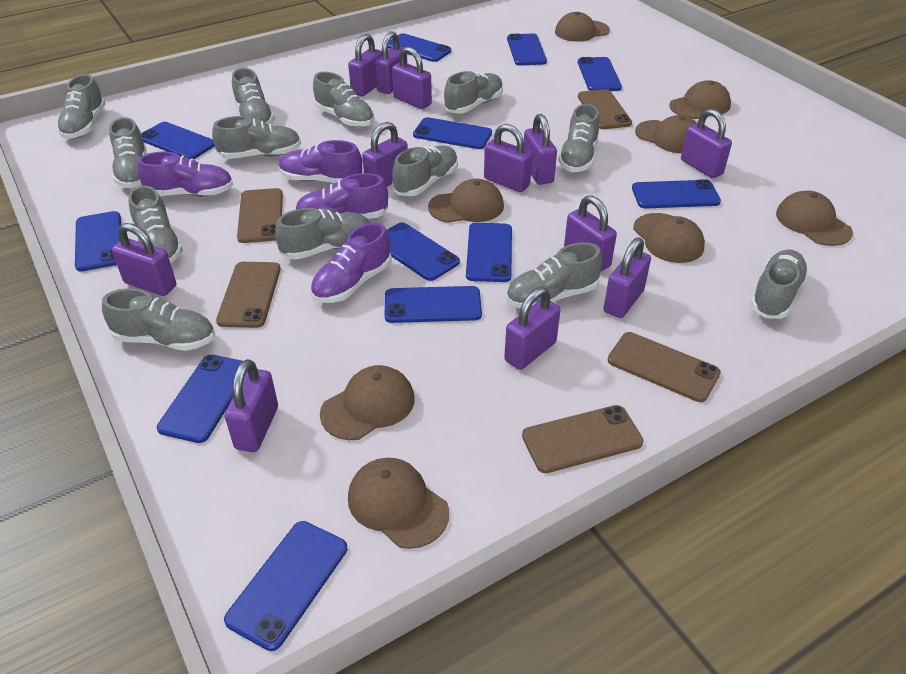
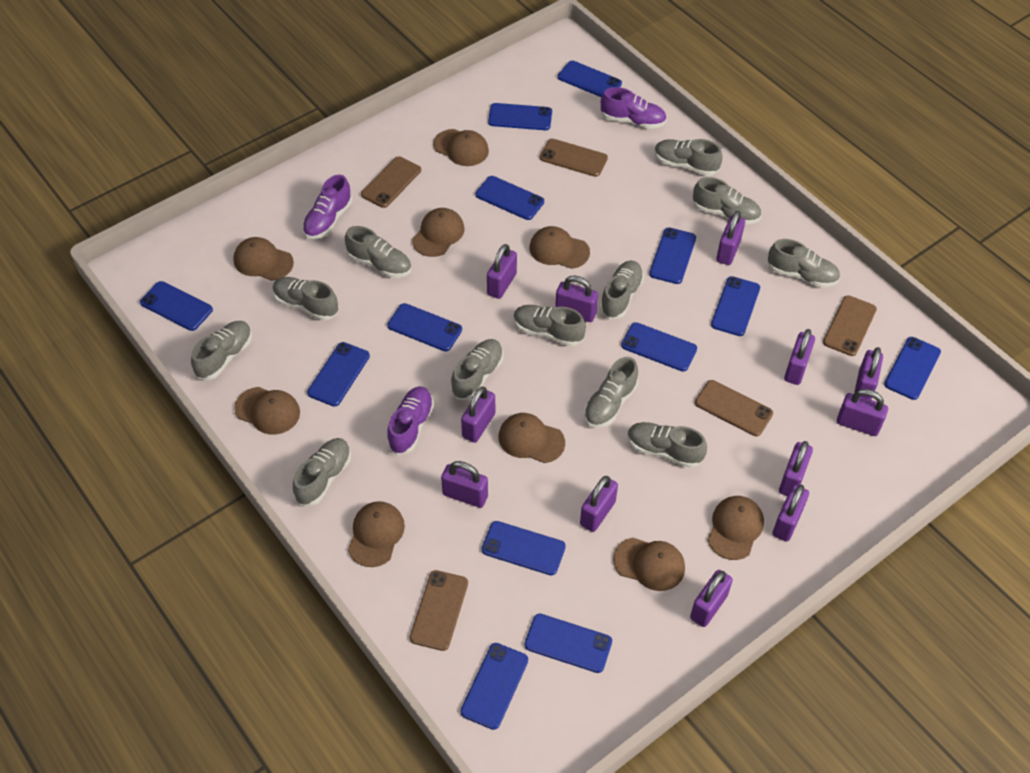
blue phone: 12 -> 13
brown cap: 8 -> 9
grey shoe: 13 -> 12
purple shoe: 4 -> 3

